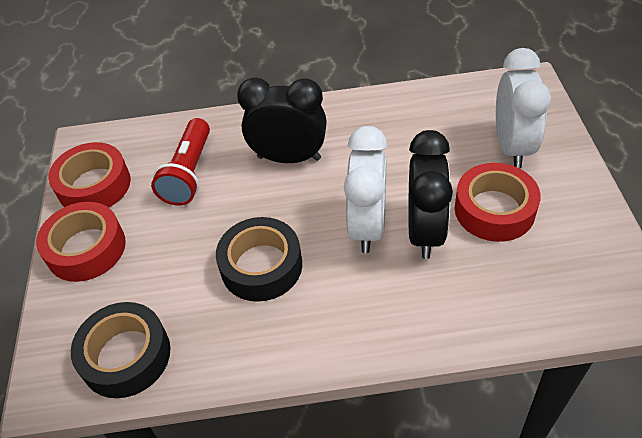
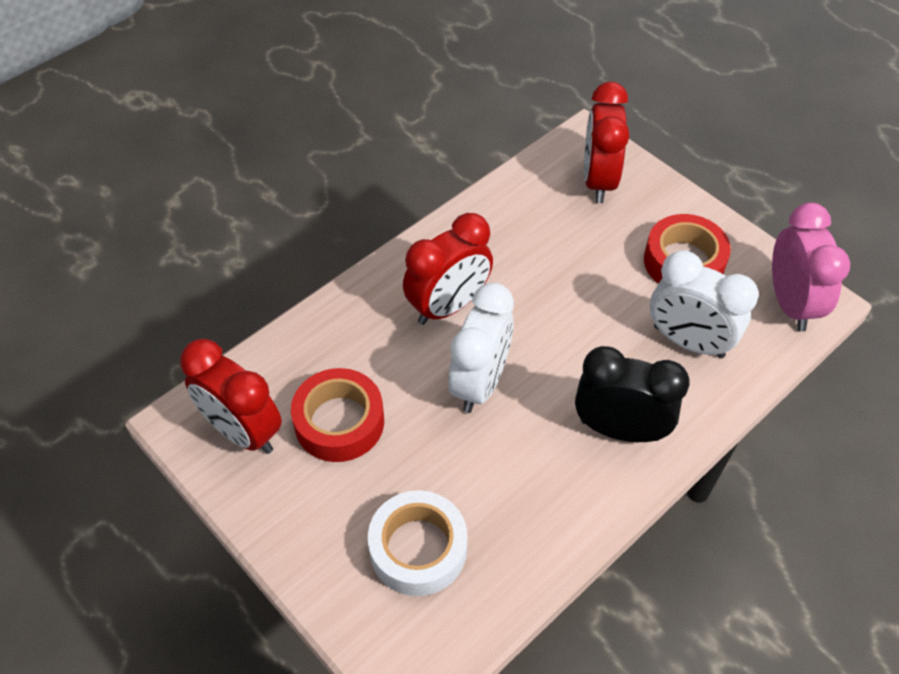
black clock: 2 -> 1
black tape: 2 -> 0
pink clock: 0 -> 1
red clock: 0 -> 3
red flashlight: 1 -> 0
red tape: 3 -> 2
white tape: 0 -> 1

